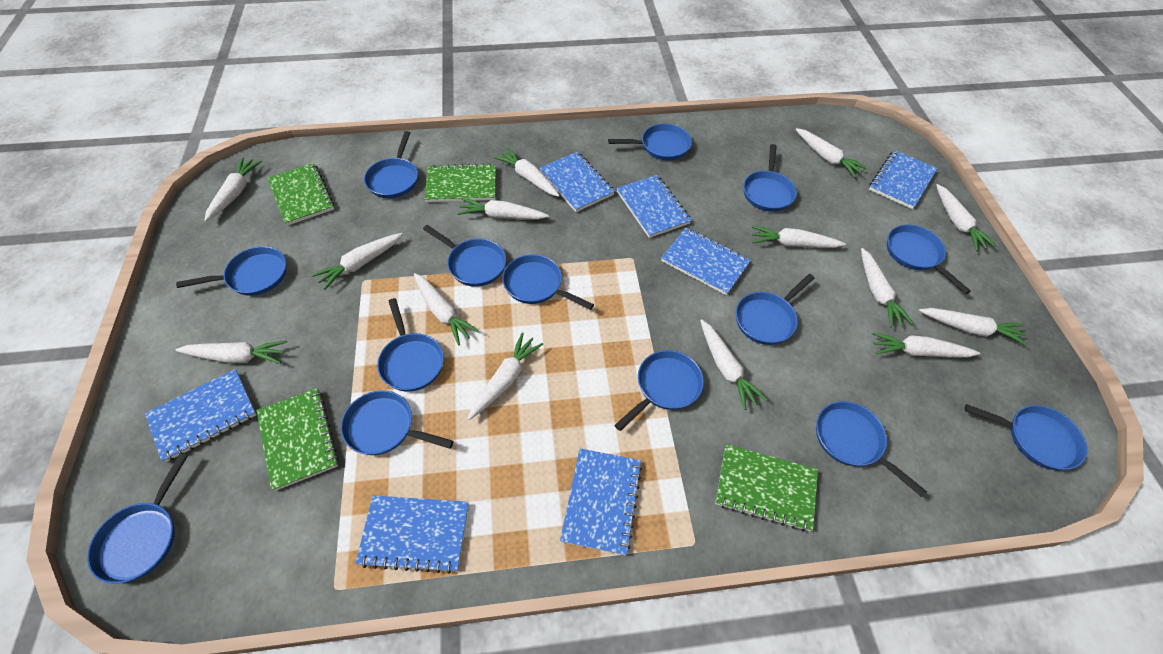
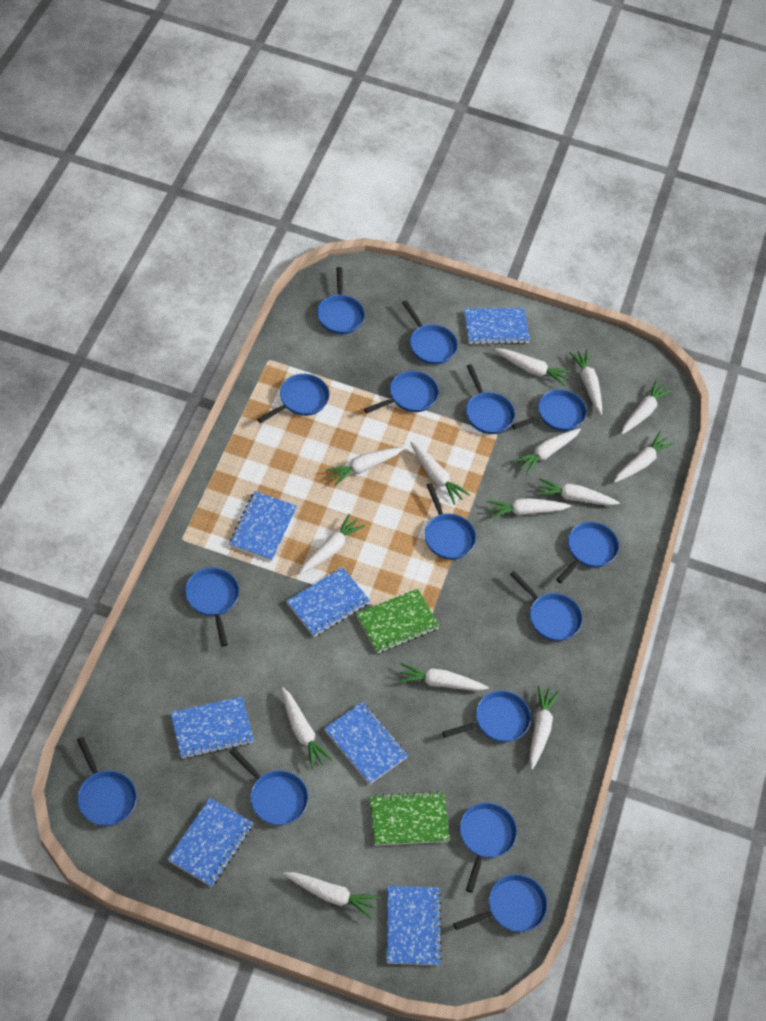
blue pan: 14 -> 15
green notebook: 4 -> 2

